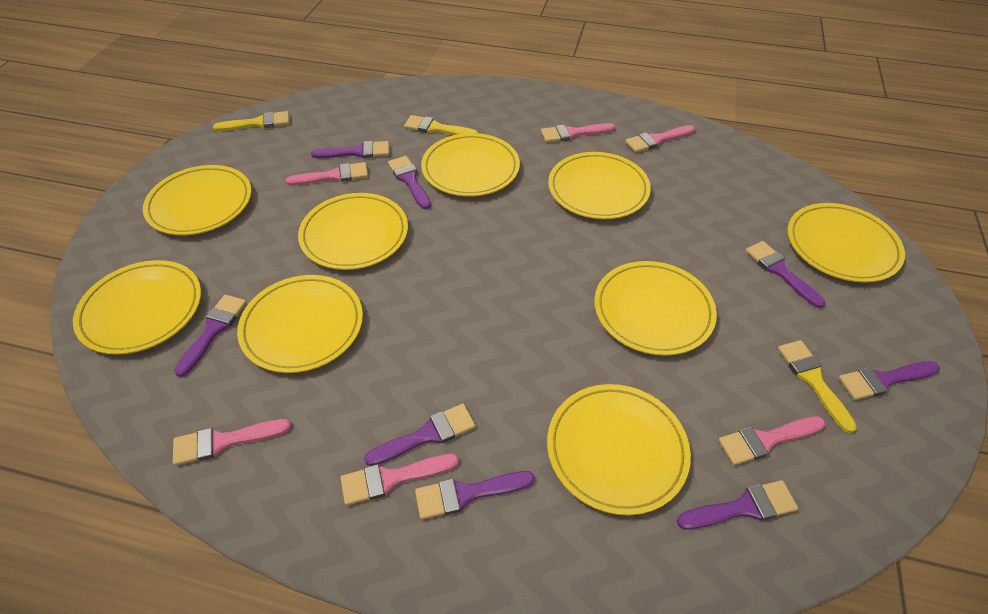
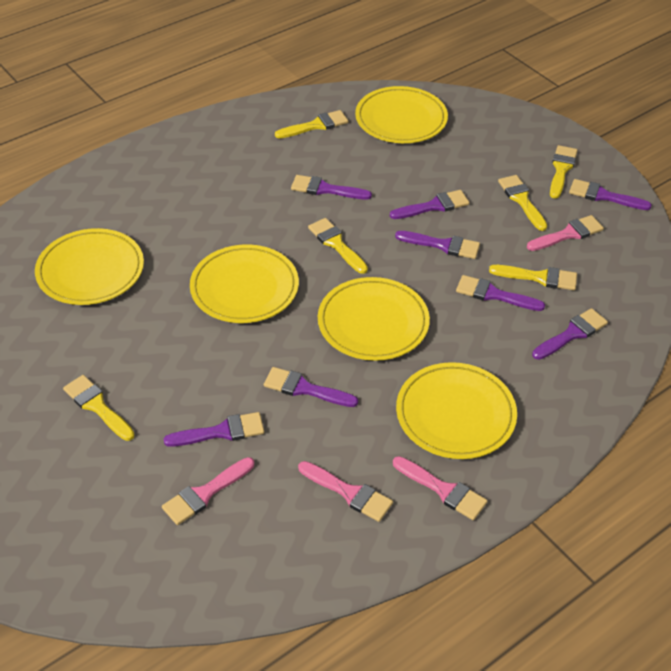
pink brush: 6 -> 4
yellow brush: 3 -> 6
yellow plate: 9 -> 5

